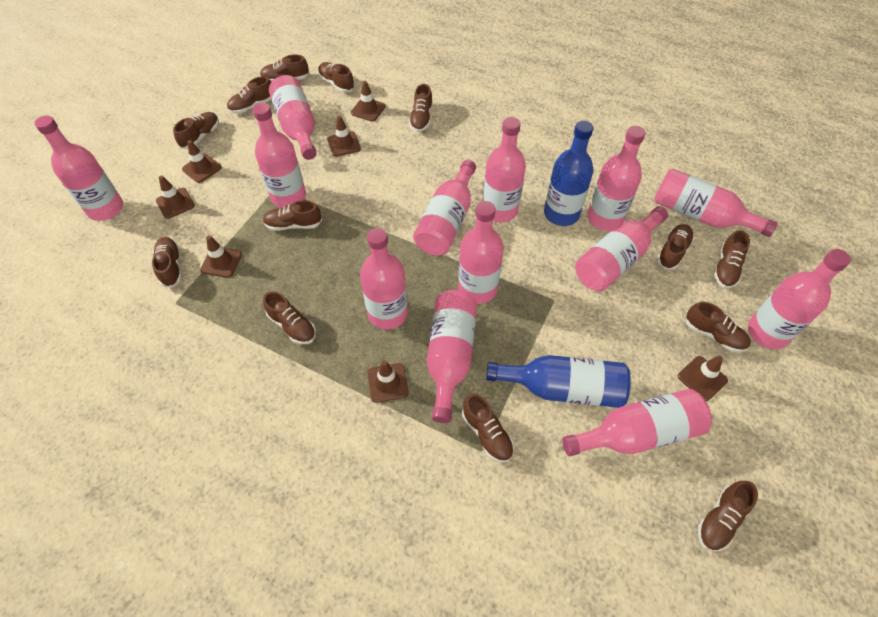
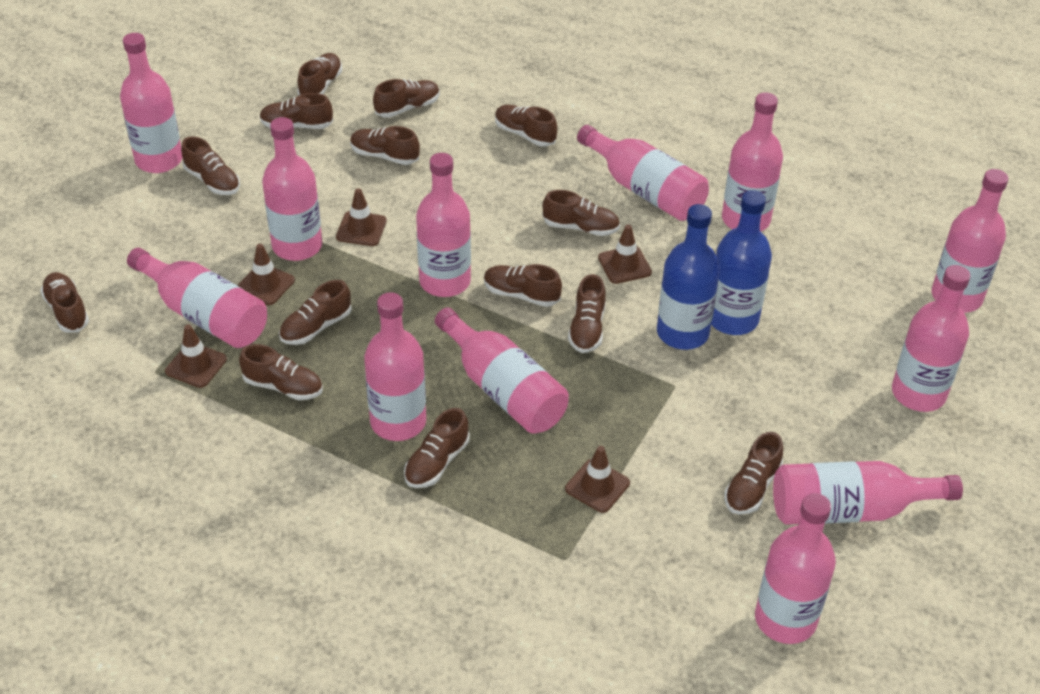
brown shoe: 13 -> 14
brown traffic cone: 7 -> 5
pink bottle: 13 -> 12

